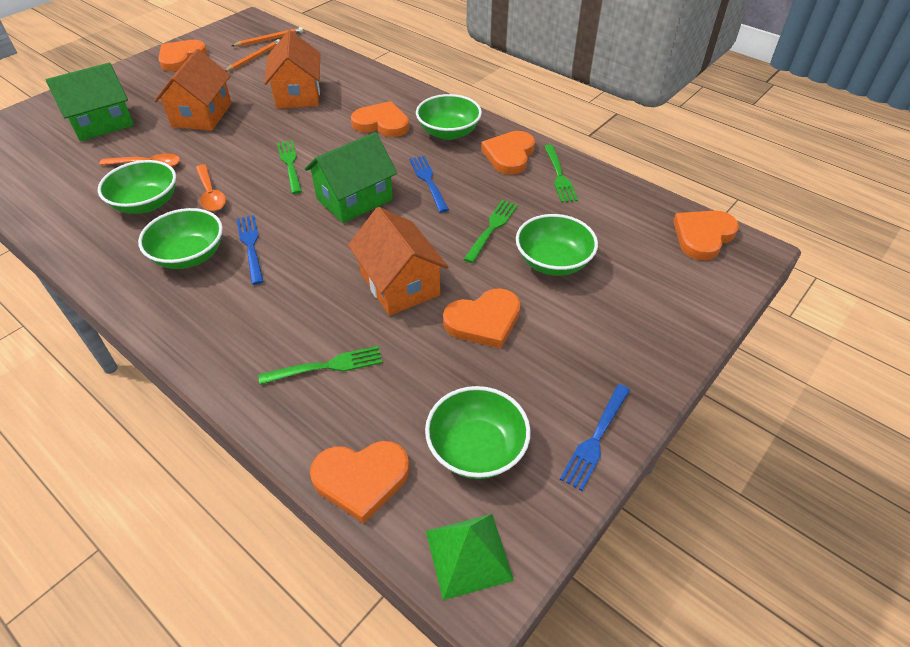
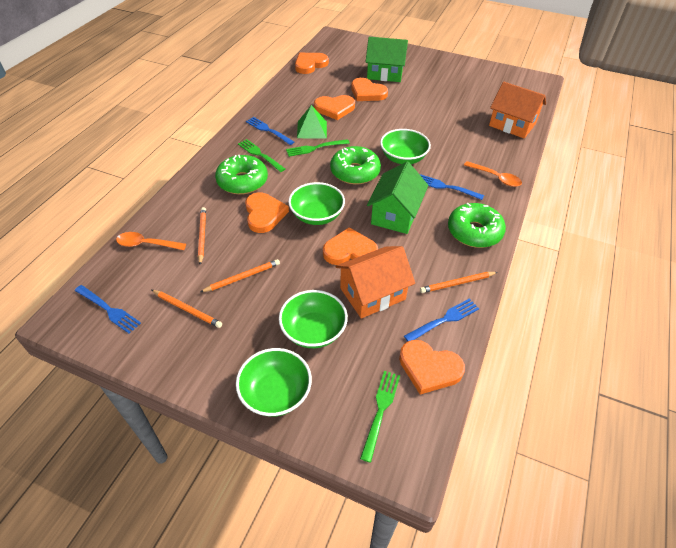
blue fork: 3 -> 4
green bowl: 5 -> 4
green donut: 0 -> 3
green fork: 4 -> 3
orange house: 3 -> 2
orange pencil: 2 -> 4

